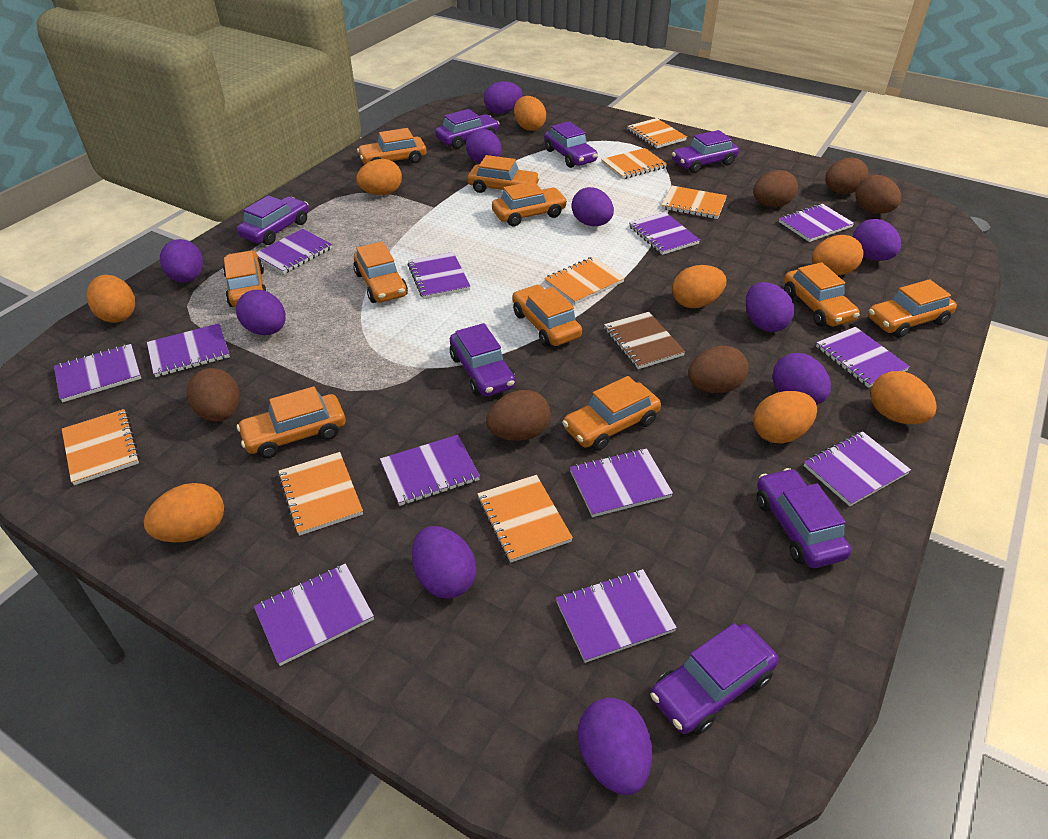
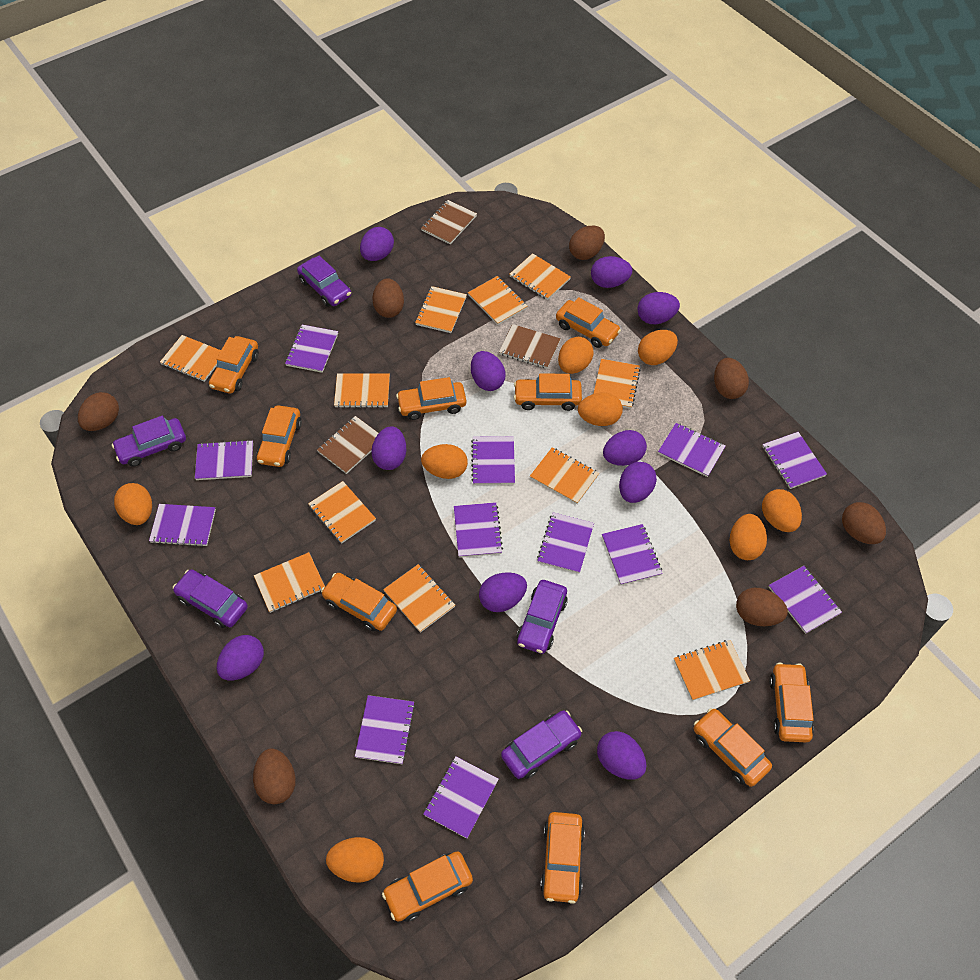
brown egg: 6 -> 7
brown notebook: 1 -> 3
orange notebook: 7 -> 11
purple car: 7 -> 5

